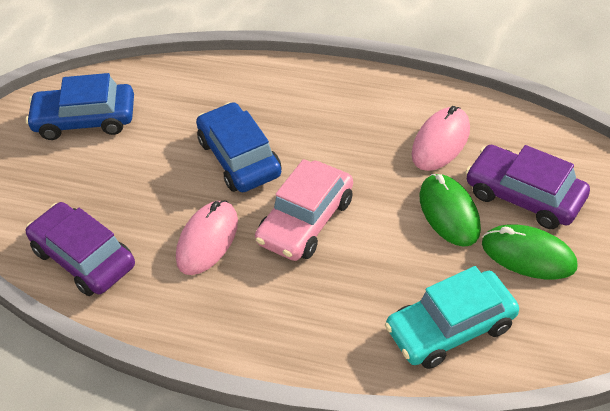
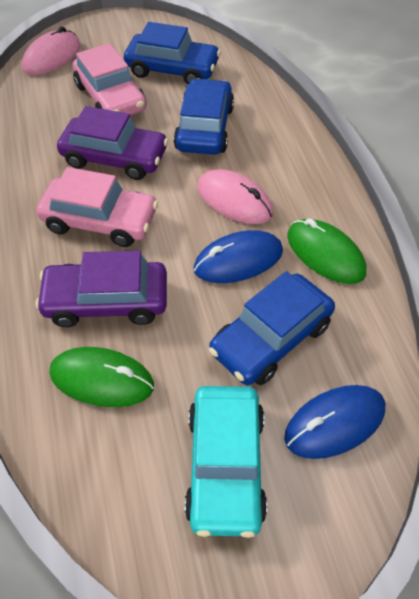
blue car: 2 -> 3
blue mouse: 0 -> 2
pink car: 1 -> 2

